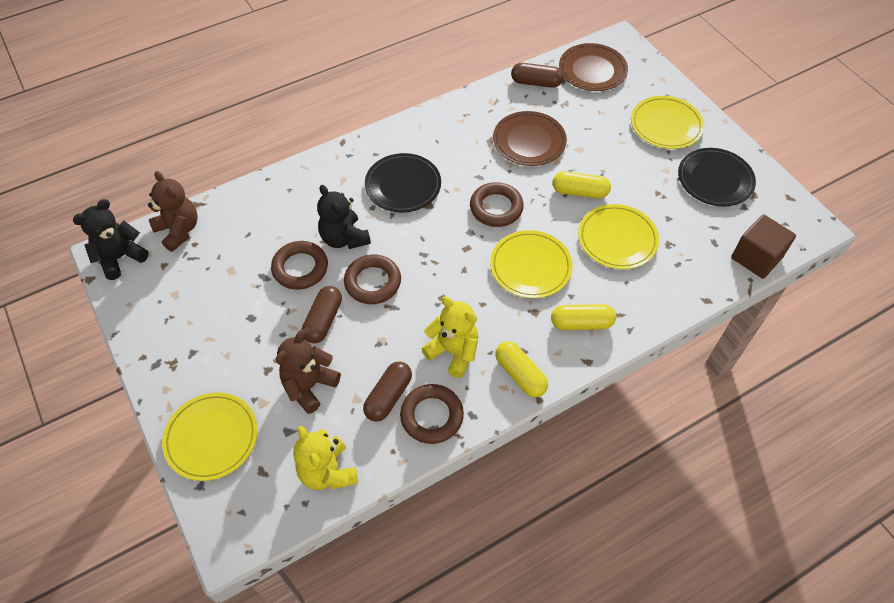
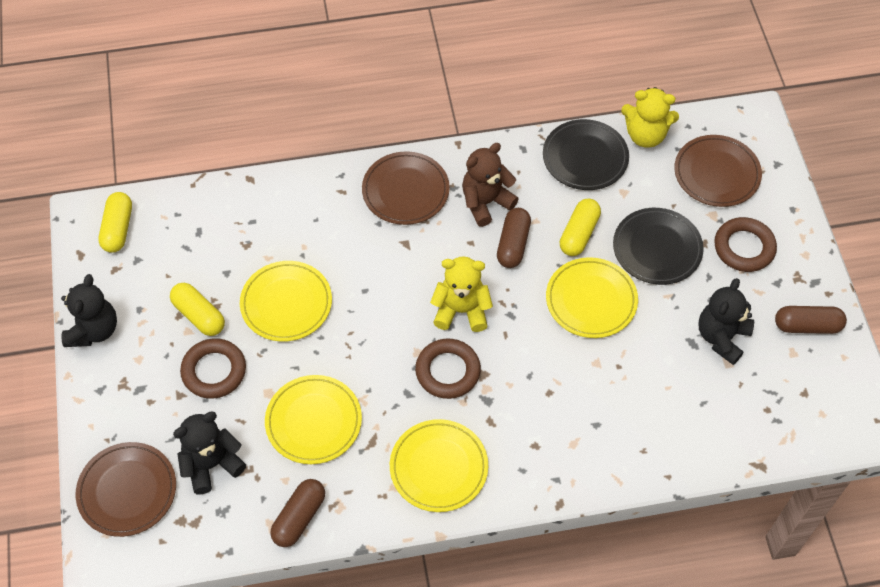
black teddy bear: 2 -> 3
brown cube: 1 -> 0
brown plate: 2 -> 3
brown ring: 4 -> 3
brown teddy bear: 2 -> 1

